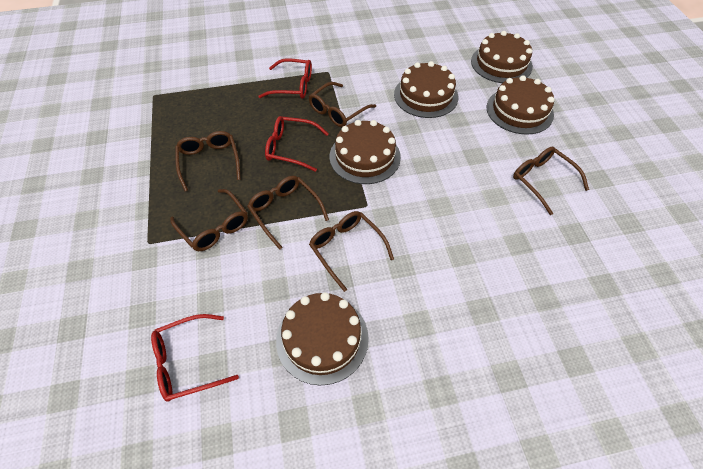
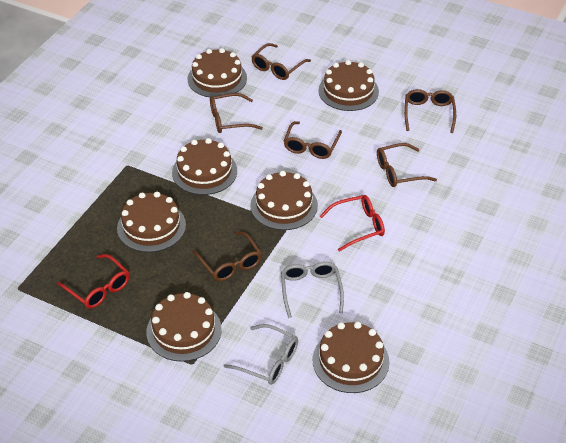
brown cake: 5 -> 7
grey glasses: 0 -> 2
red glasses: 3 -> 2

